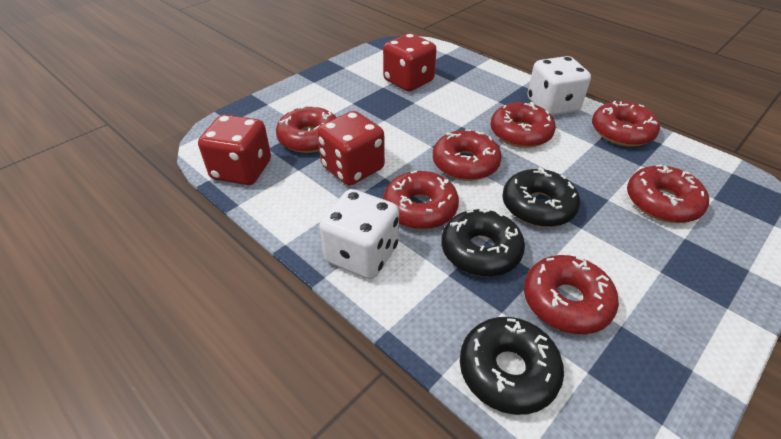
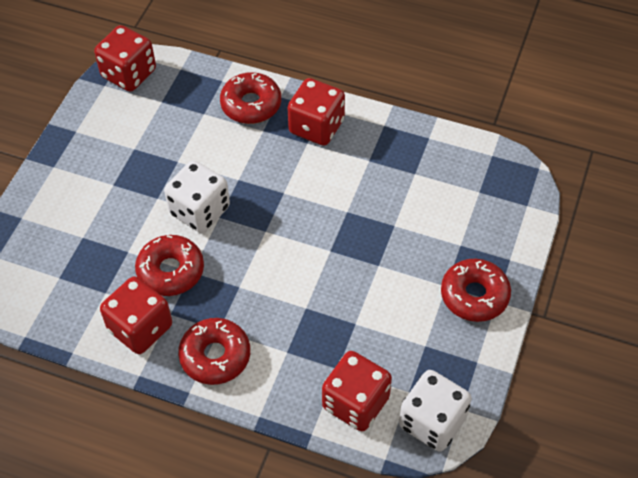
black donut: 3 -> 0
red dice: 3 -> 4
red donut: 7 -> 4

